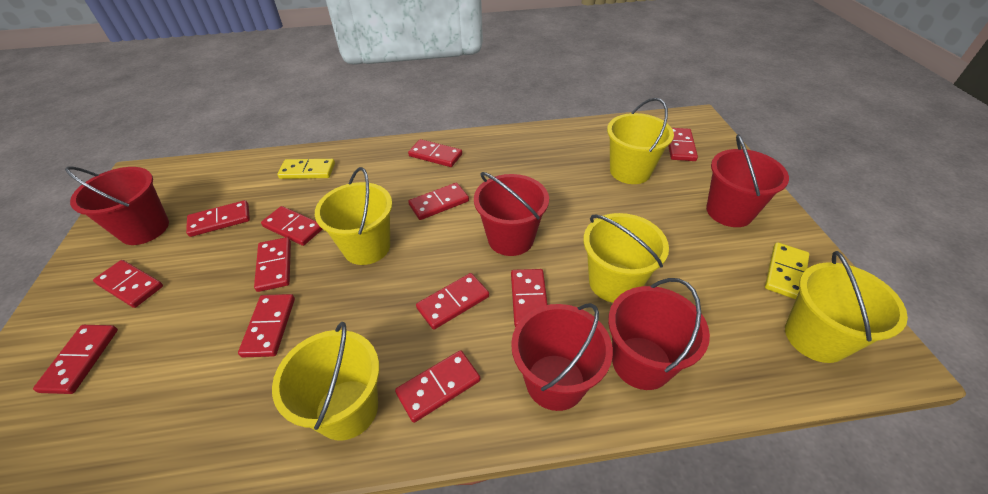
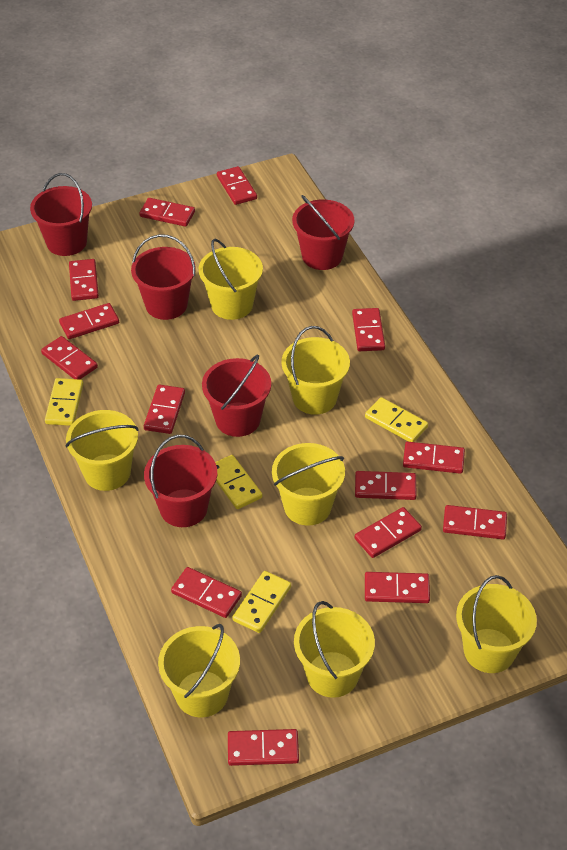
red domino: 12 -> 14
yellow bucket: 5 -> 7
yellow domino: 2 -> 4

